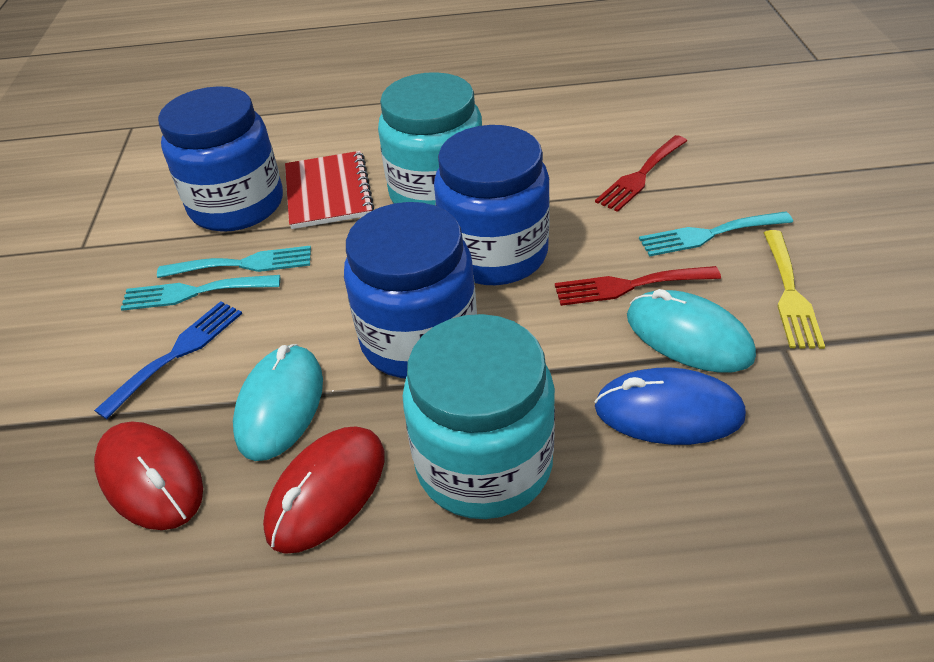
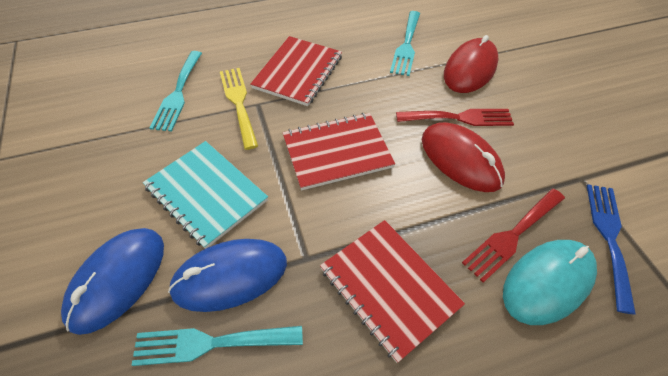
blue jar: 3 -> 0
blue mouse: 1 -> 2
red notebook: 1 -> 3
turquoise jar: 2 -> 0
turquoise mouse: 2 -> 1
turquoise notebook: 0 -> 1

